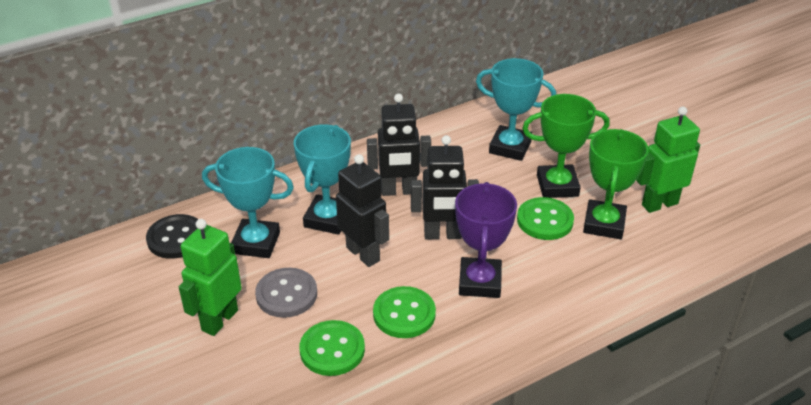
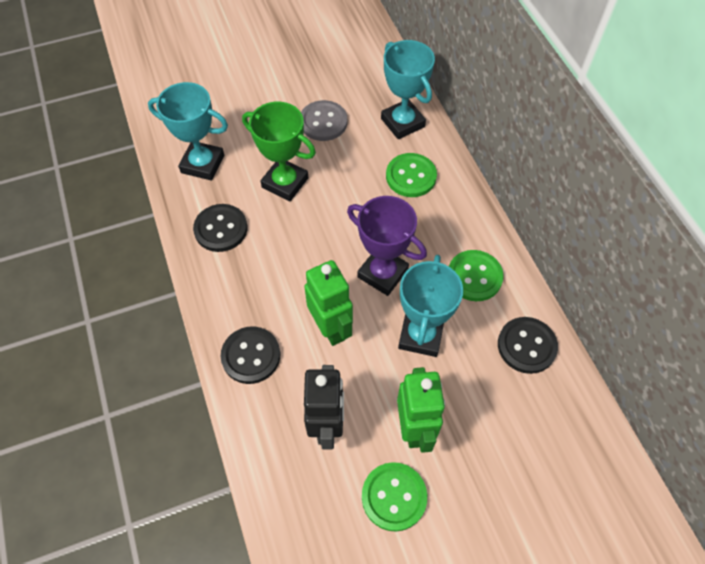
black button: 1 -> 3
black robot: 3 -> 1
green trophy: 2 -> 1

